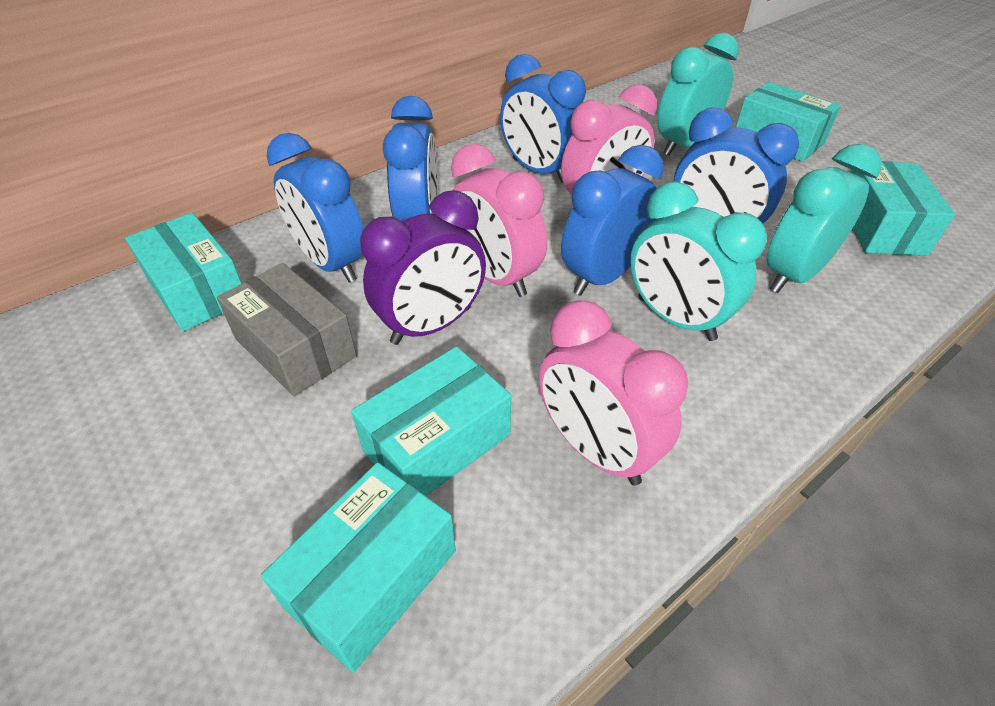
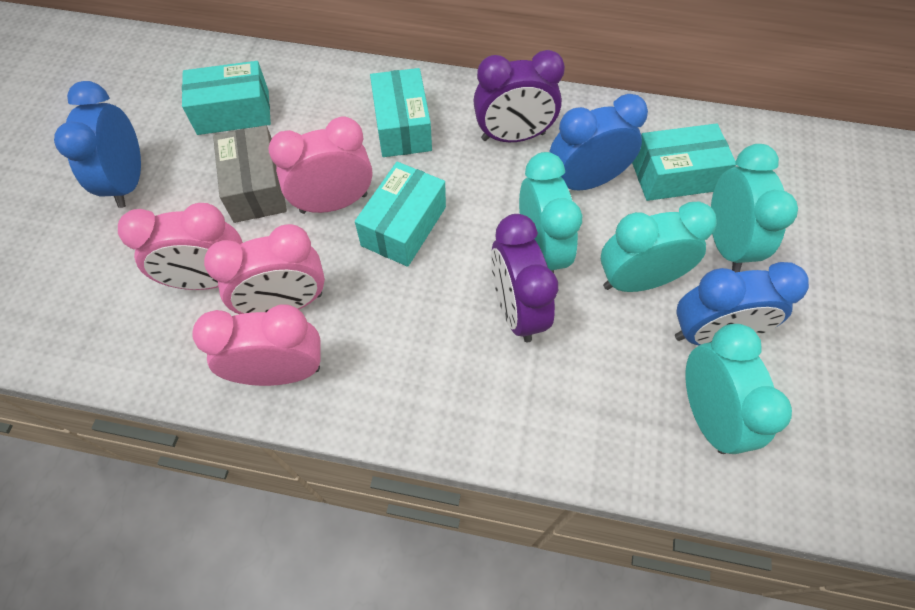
blue clock: 5 -> 3
pink clock: 3 -> 4
purple clock: 1 -> 2
turquoise box: 5 -> 4
turquoise clock: 3 -> 4

